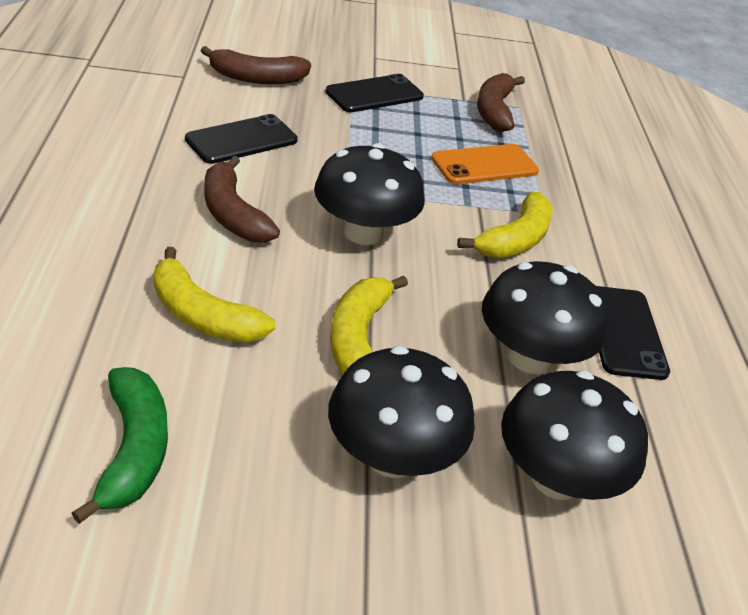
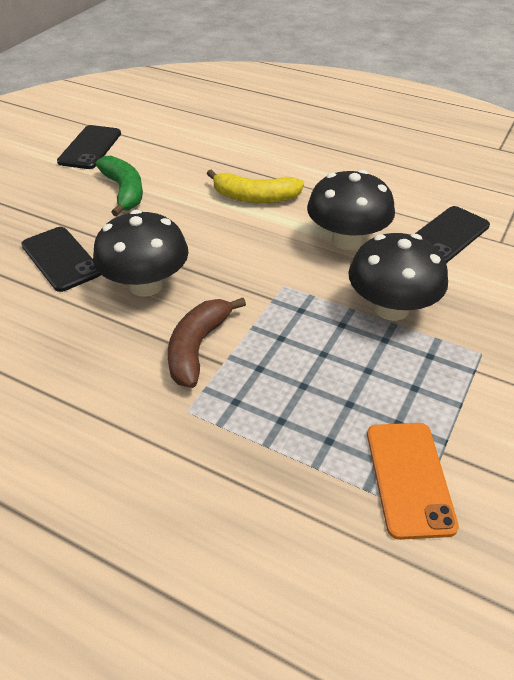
black mushroom: 4 -> 3
brown banana: 3 -> 1
yellow banana: 3 -> 1

